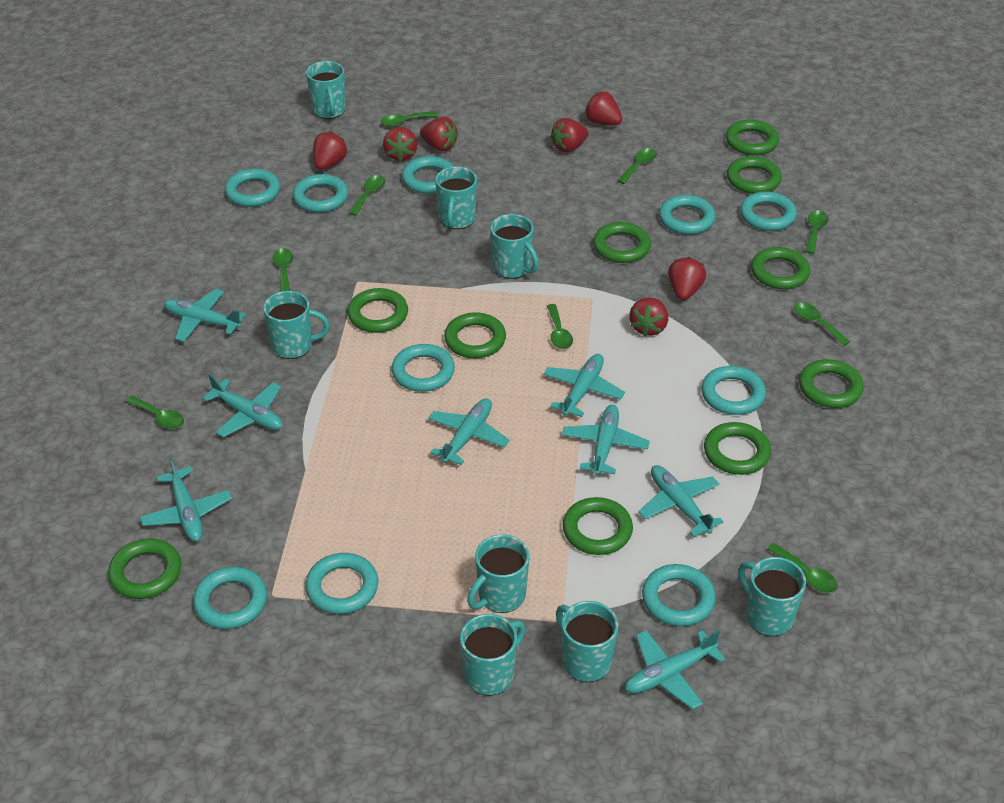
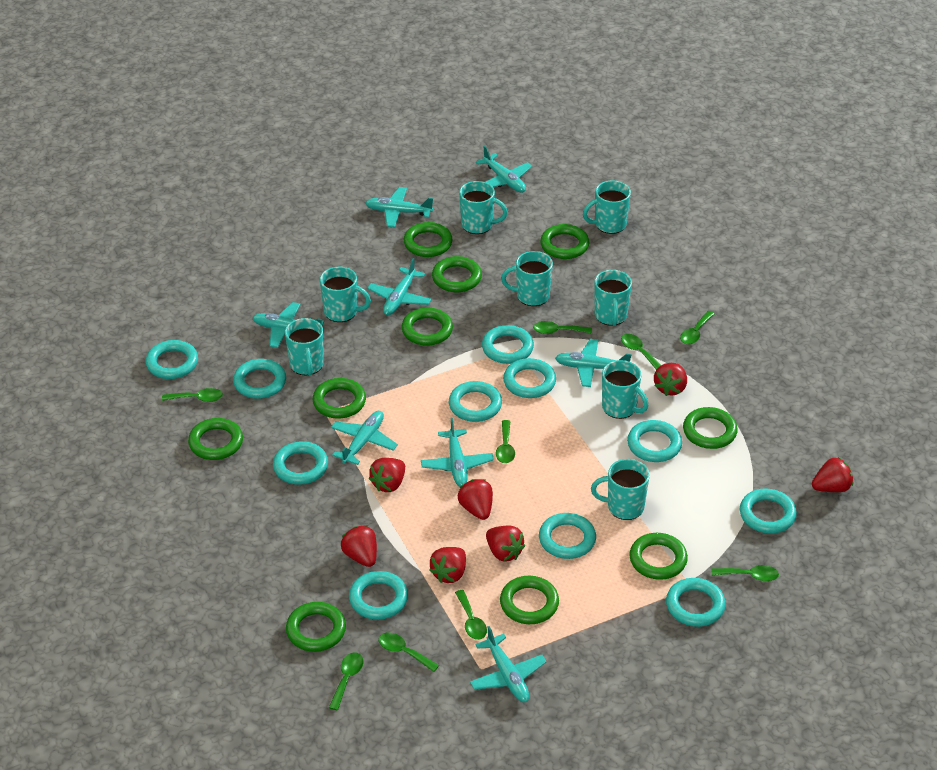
turquoise ring: 10 -> 11

